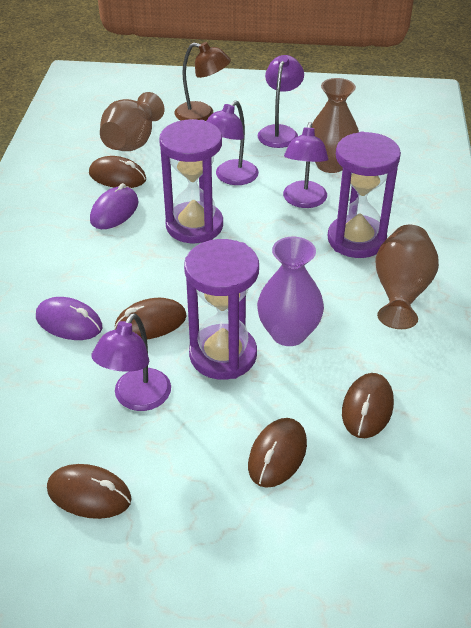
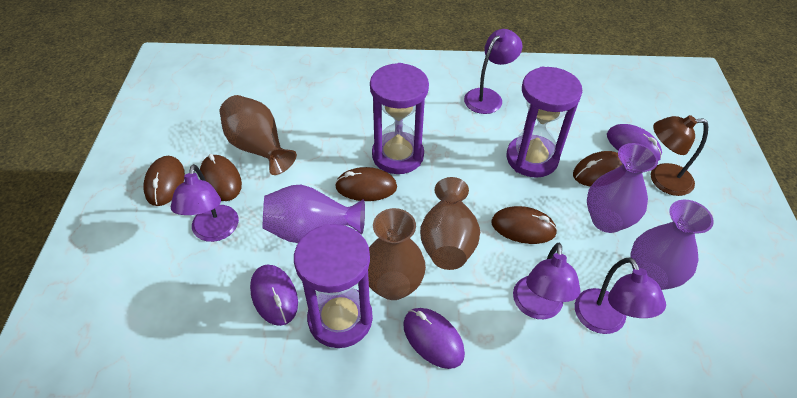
purple mouse: 2 -> 3
purple vase: 1 -> 3

